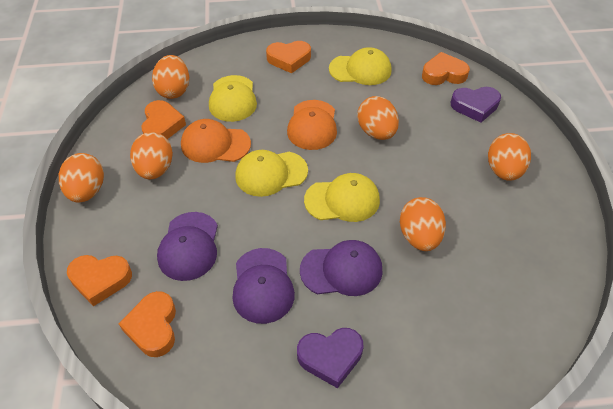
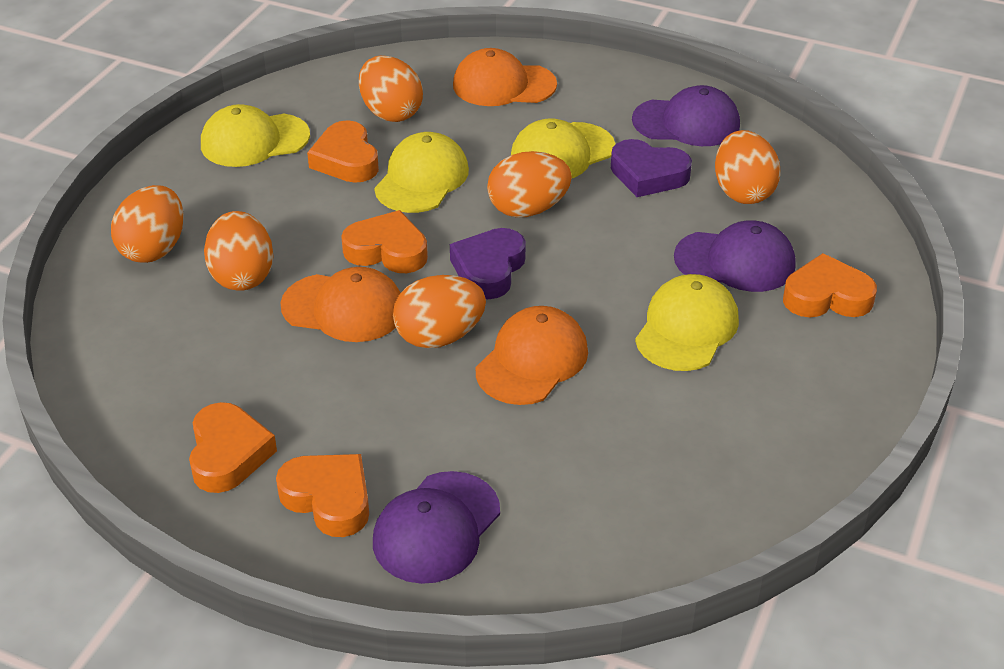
orange cap: 2 -> 3

